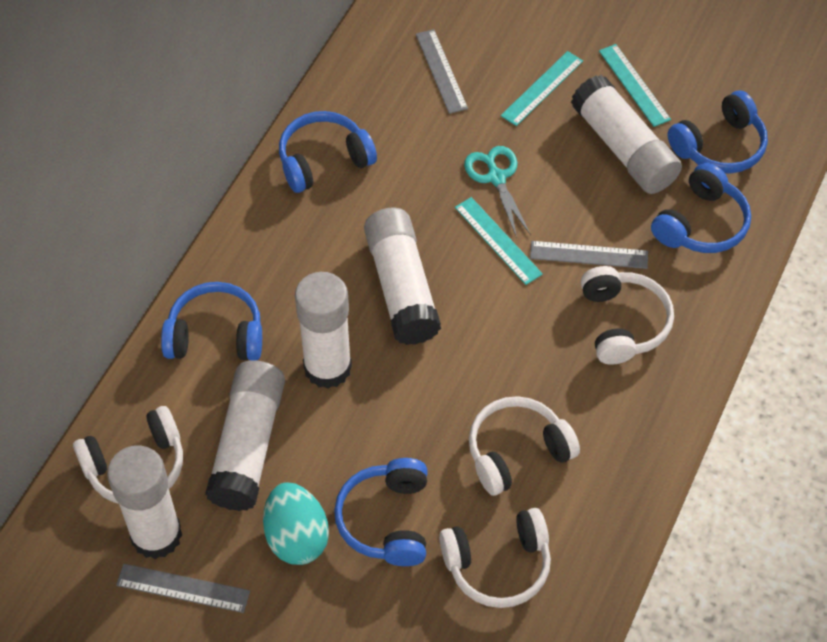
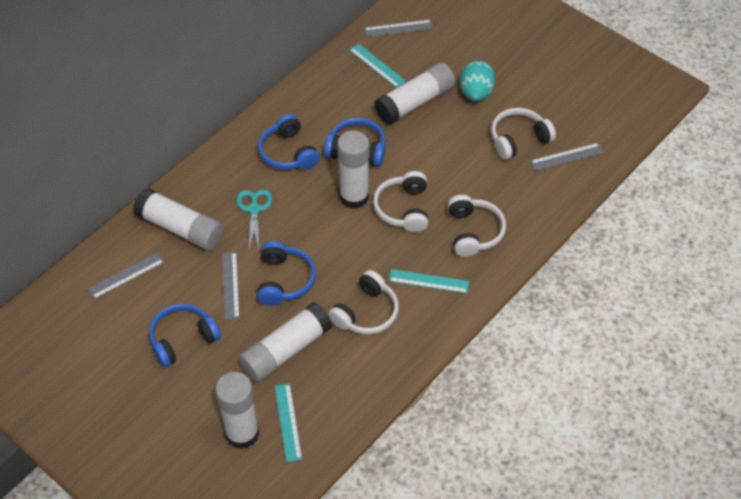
blue headphones: 5 -> 4
grey ruler: 3 -> 4

